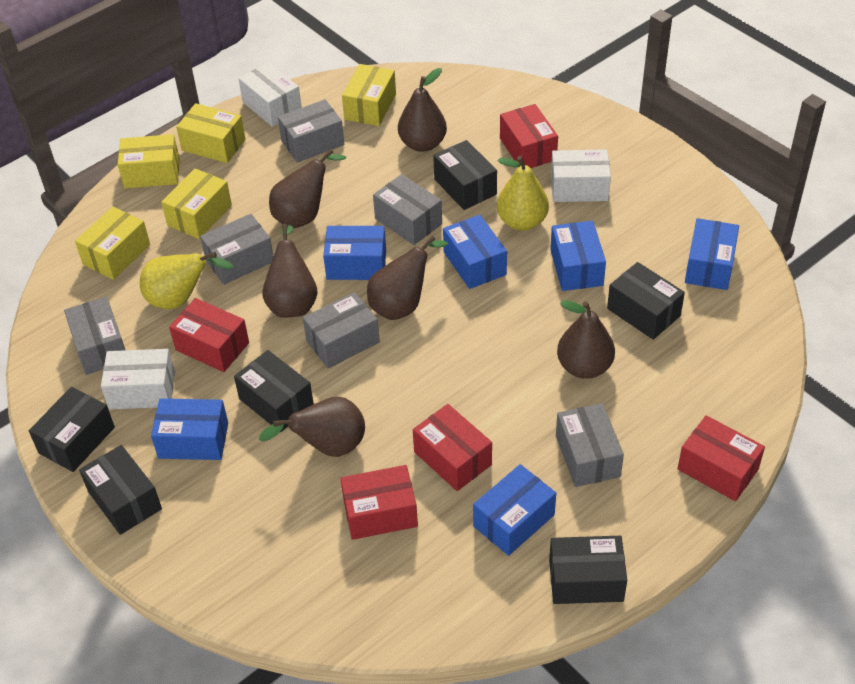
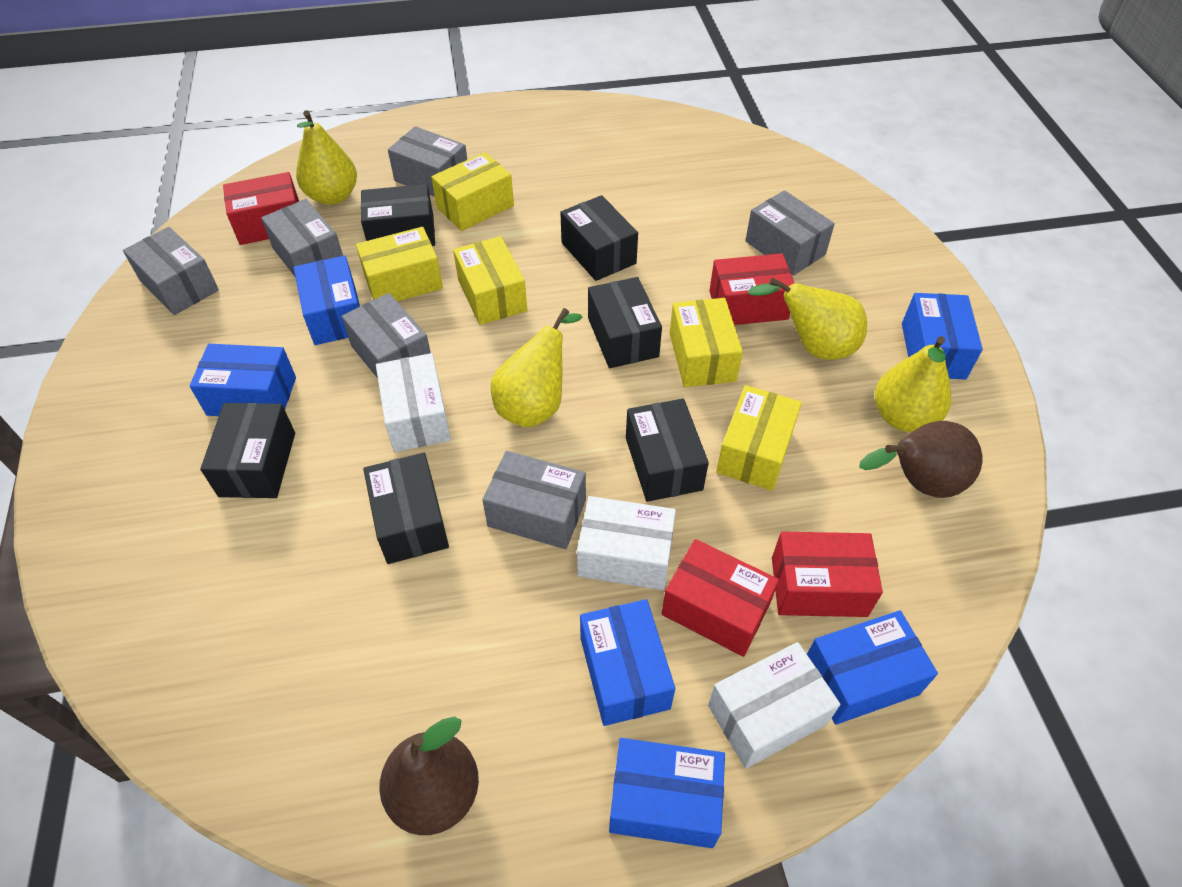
brown pear: 6 -> 2
red box: 5 -> 4
yellow pear: 2 -> 4

